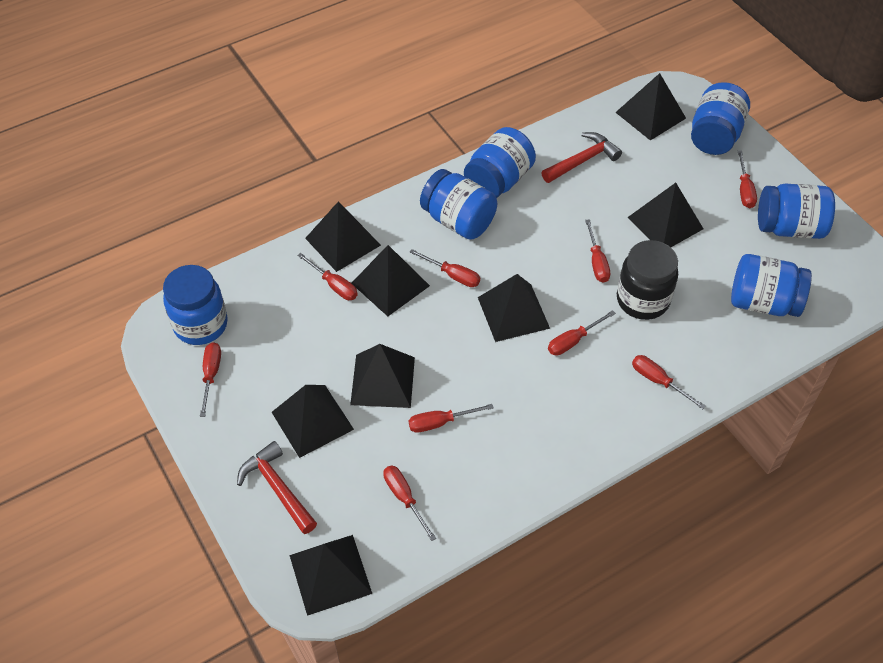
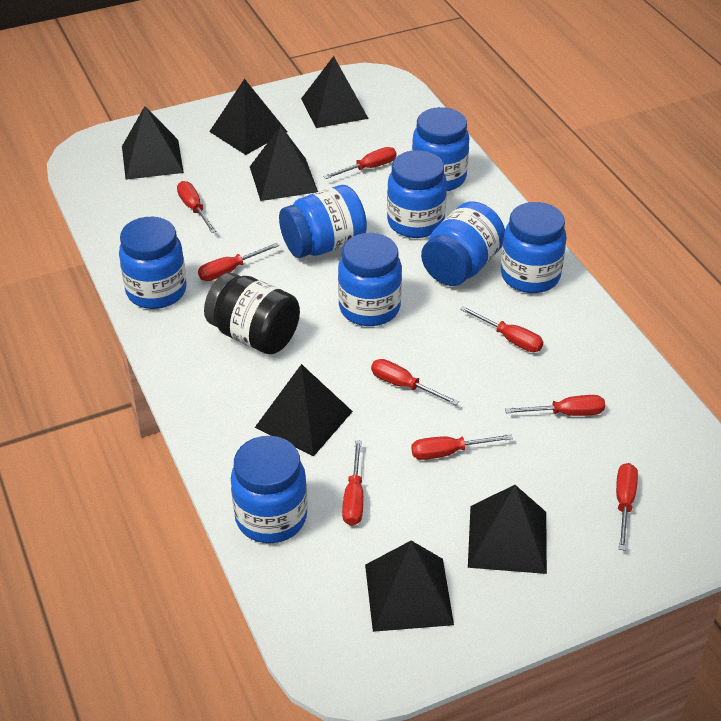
black pyramid: 8 -> 7
blue jar: 6 -> 8
red hammer: 2 -> 0

